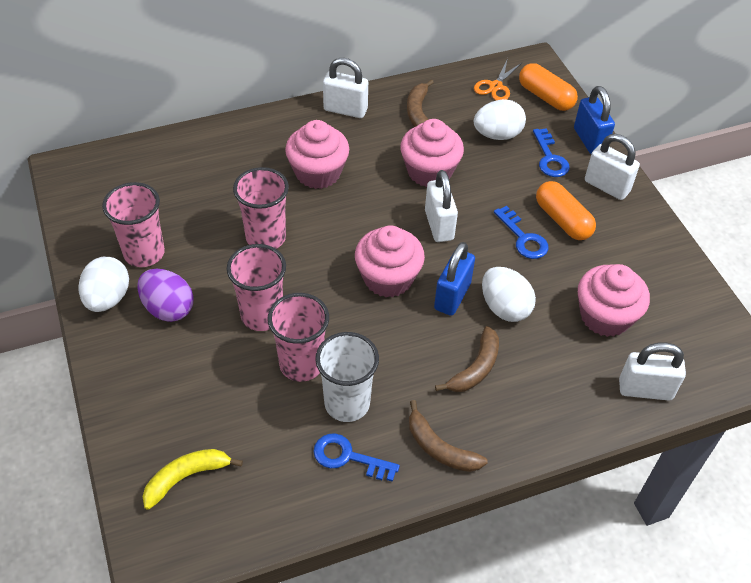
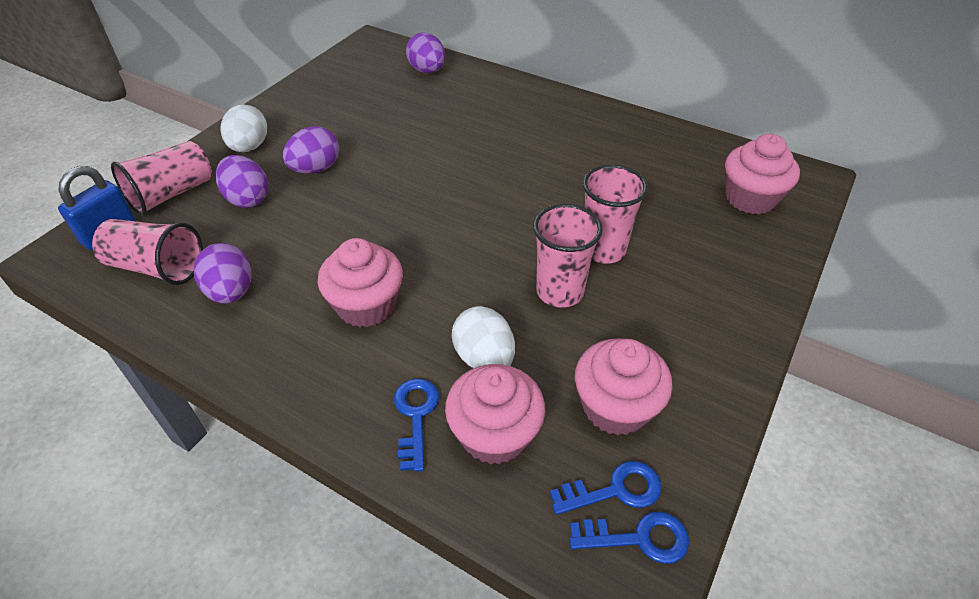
blue padlock: 2 -> 1
brown banana: 3 -> 0
orange capsule: 2 -> 0
orange scissors: 1 -> 0
purple egg: 1 -> 4
white cup: 1 -> 0
white egg: 3 -> 2
white padlock: 4 -> 0
yellow banana: 1 -> 0

